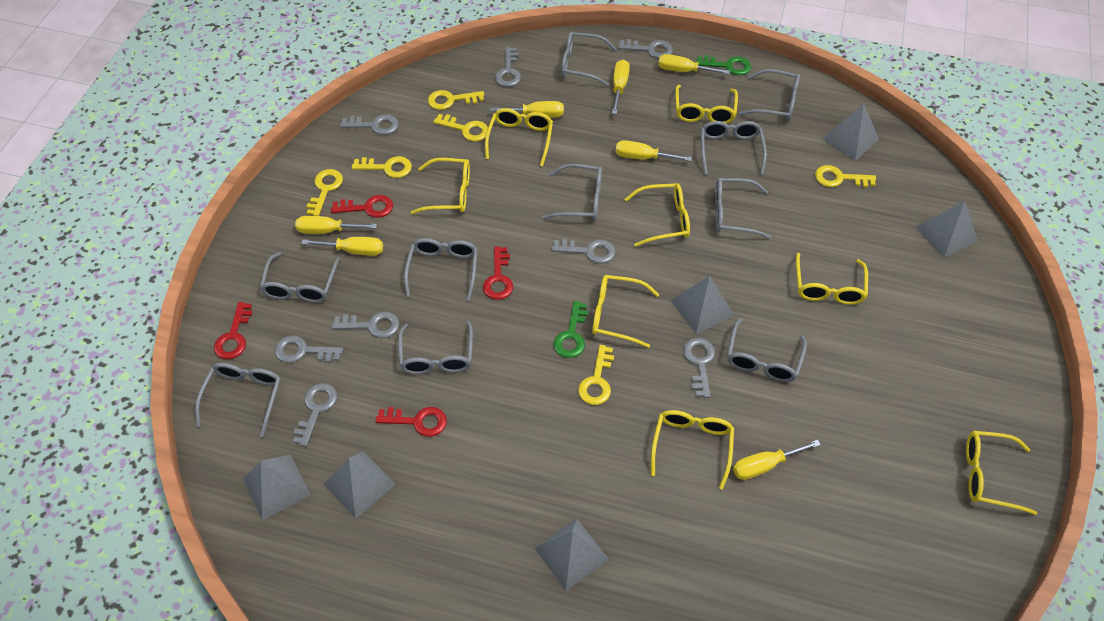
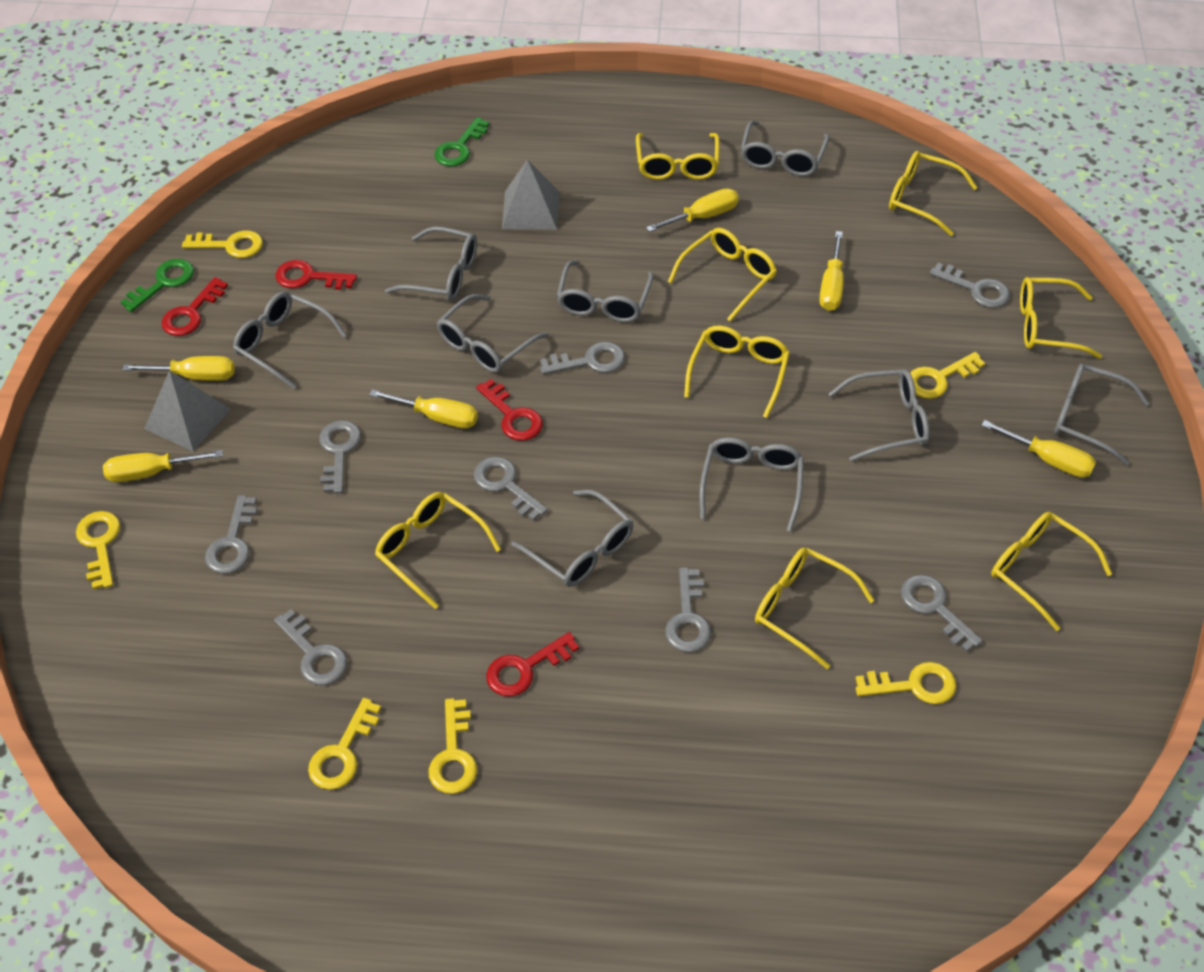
grey glasses: 10 -> 9
grey pyramid: 6 -> 2
yellow screwdriver: 7 -> 6

